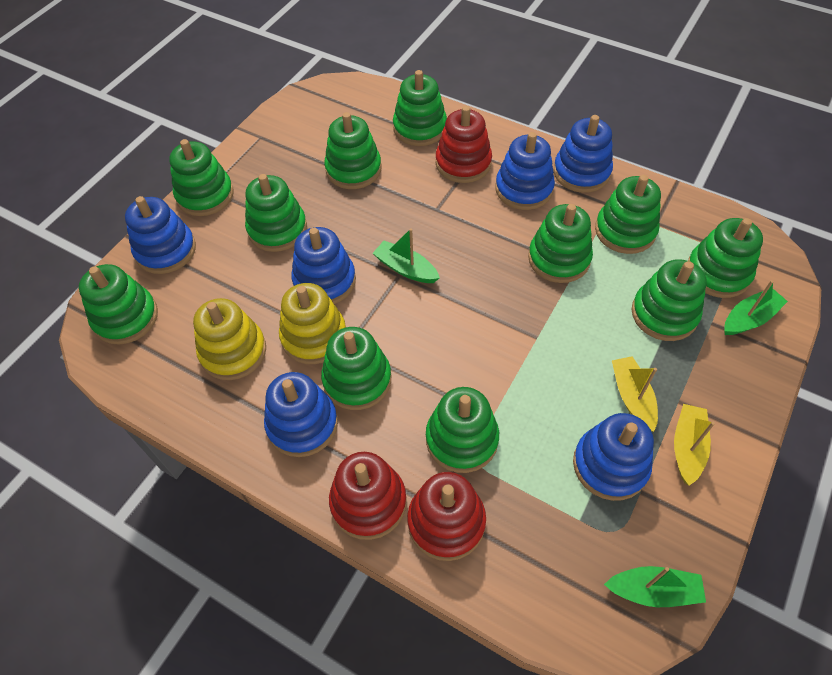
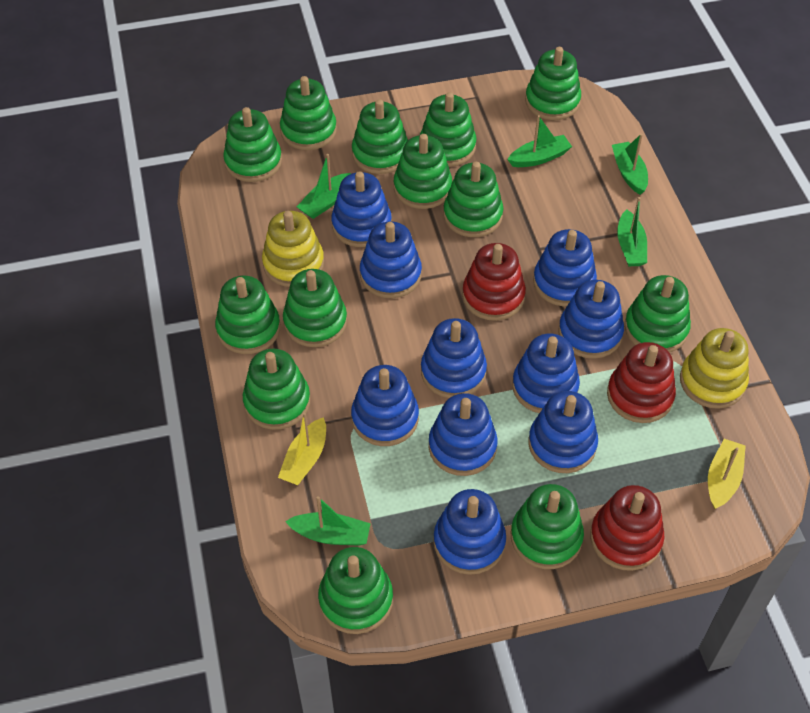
blue stacking toy: 6 -> 10
green boat: 3 -> 5
green stacking toy: 11 -> 13

